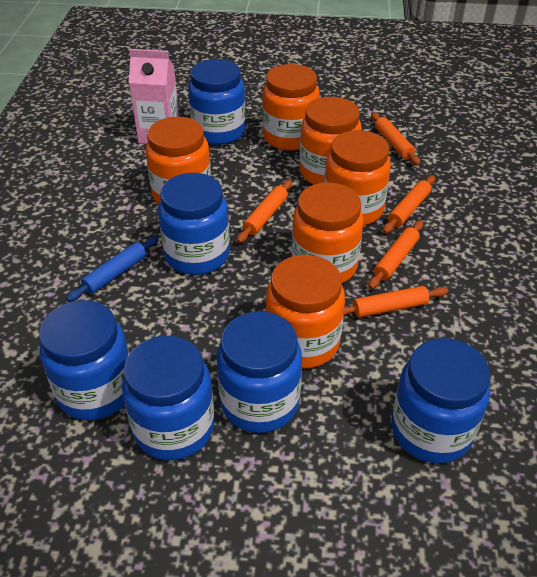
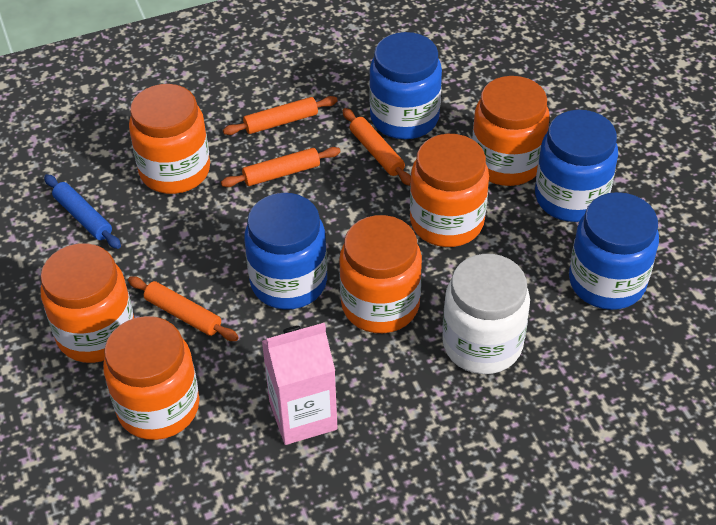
blue jar: 6 -> 4
orange rolling pin: 5 -> 4
white jar: 0 -> 1

